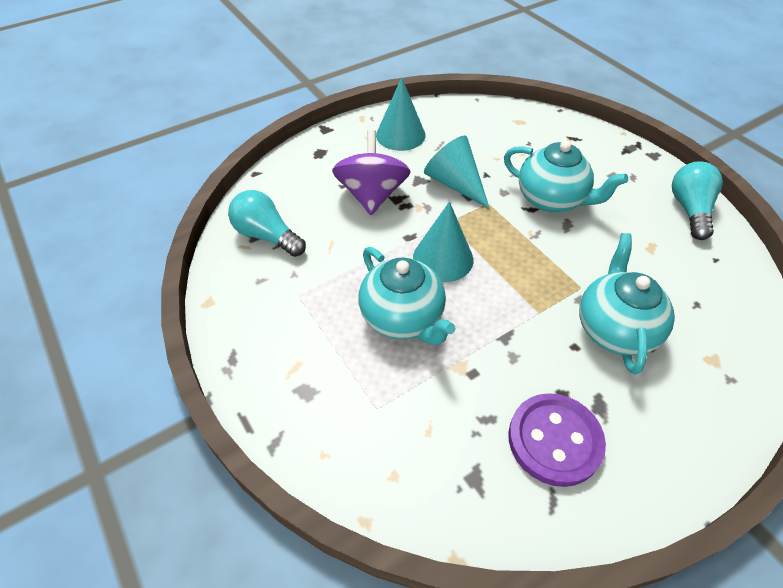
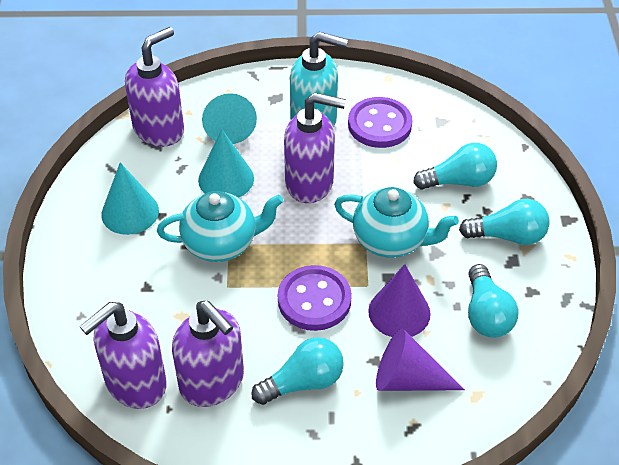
purple button: 1 -> 2
purple cone: 0 -> 2
purple soap dispenser: 0 -> 4
purple spinning top: 1 -> 0
turquoise light bulb: 2 -> 4
turquoise soap dispenser: 0 -> 1
turquoise teapot: 3 -> 2

